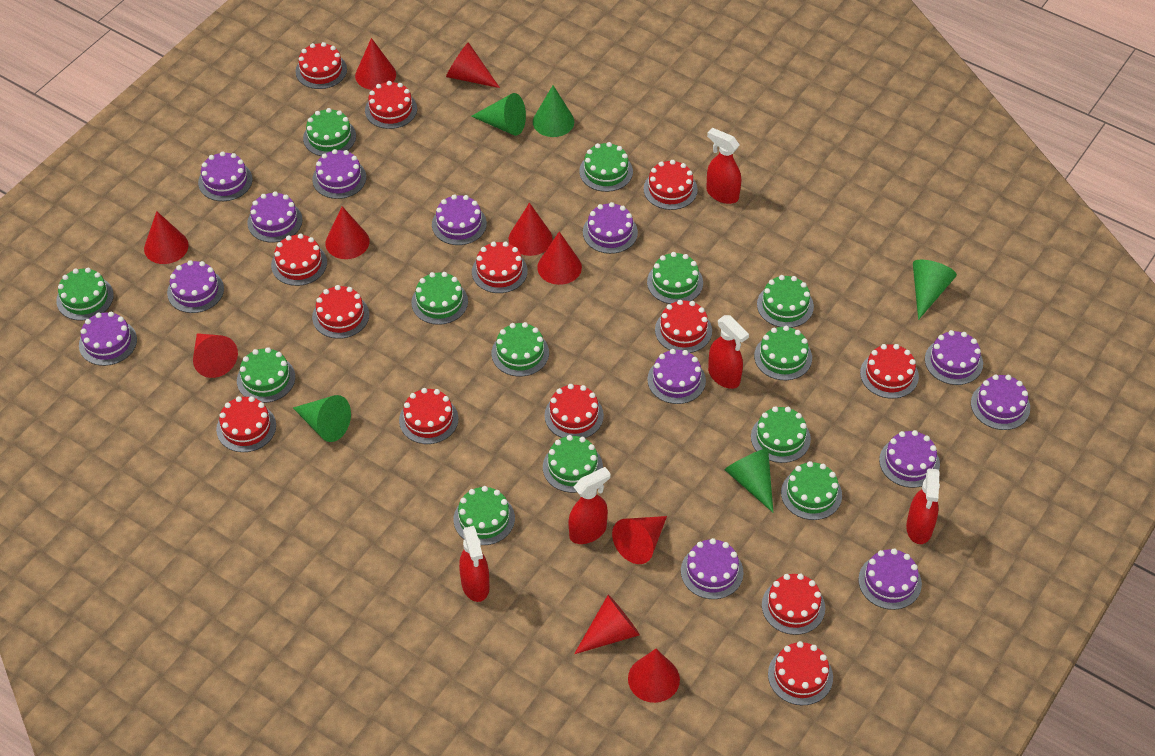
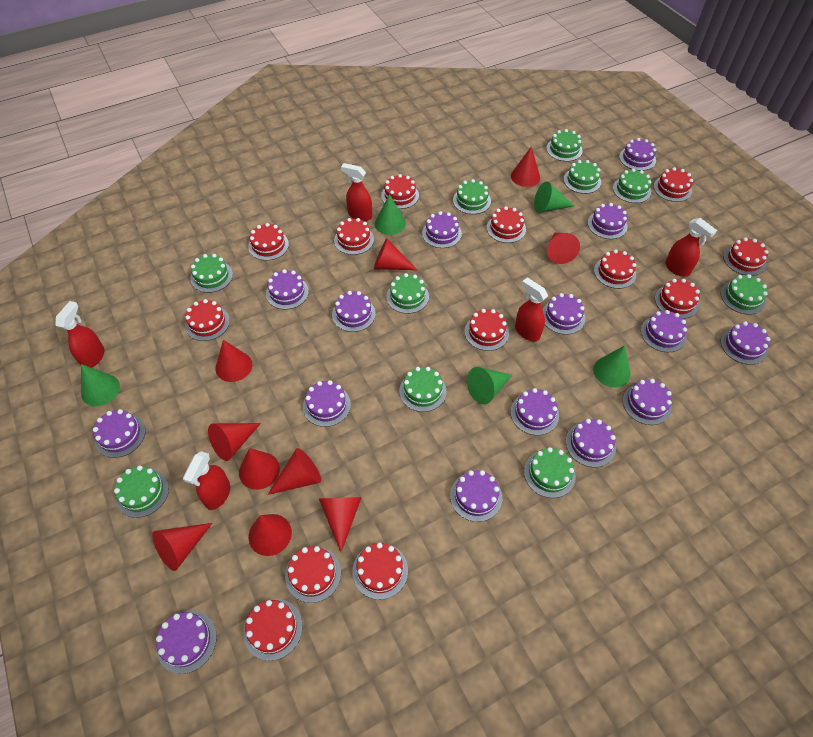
green cake: 13 -> 10
purple cake: 13 -> 15

